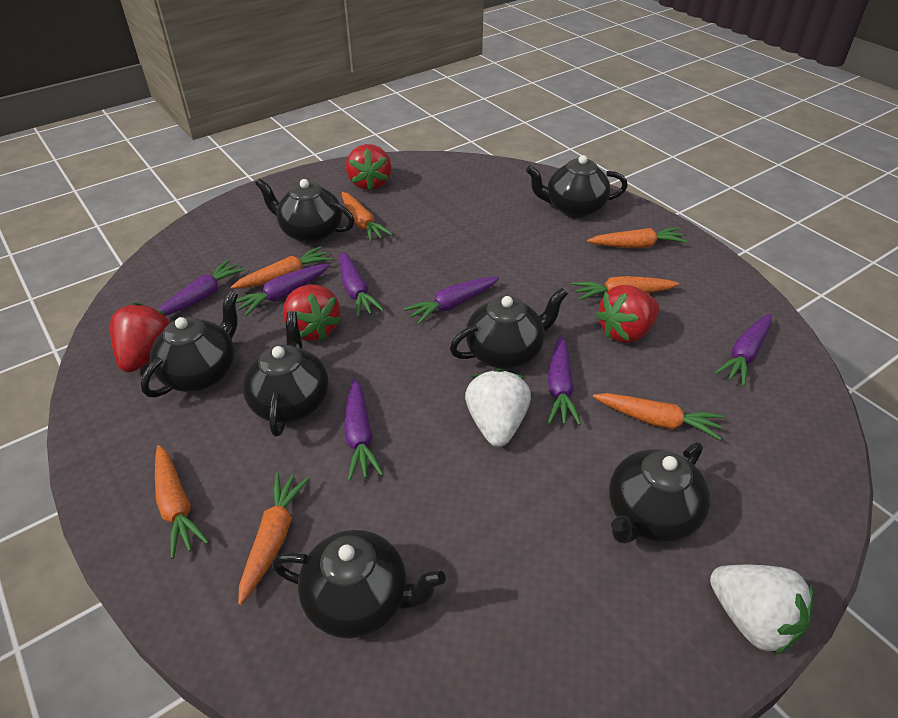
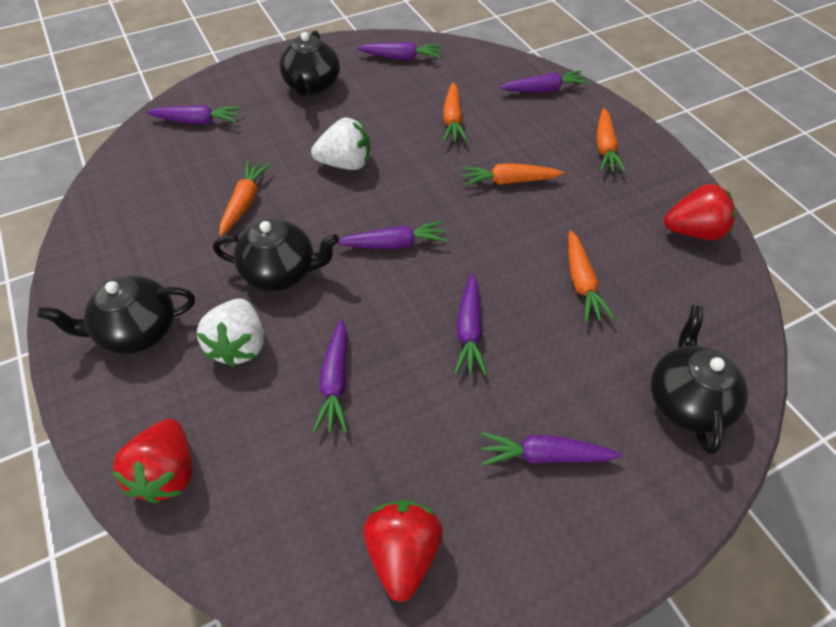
black teapot: 7 -> 4
orange carrot: 7 -> 5
red strawberry: 4 -> 3

